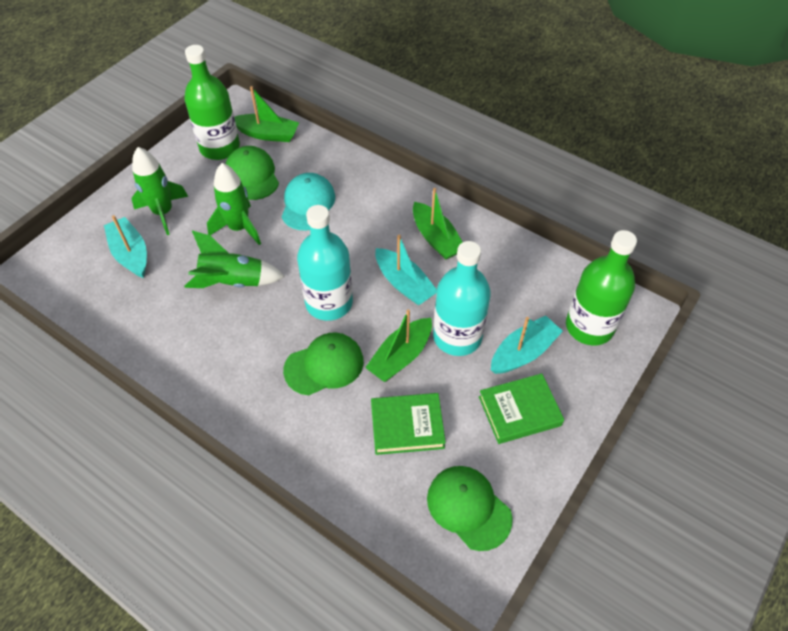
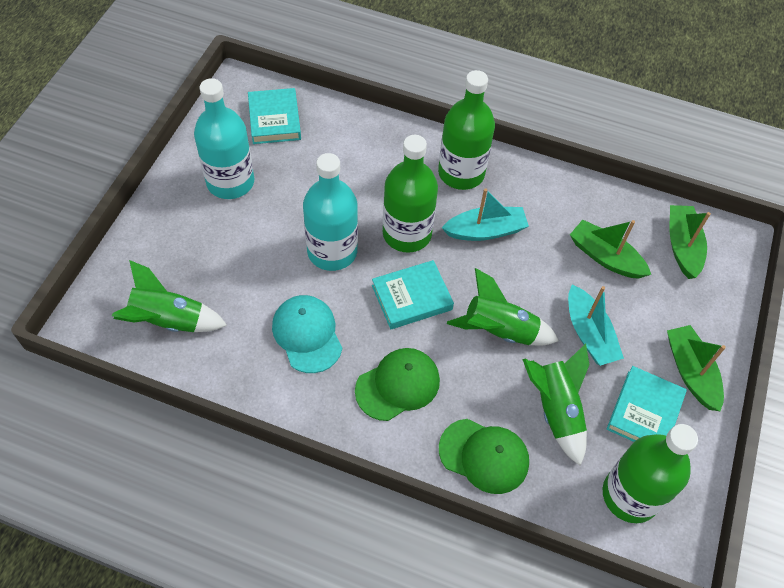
green book: 2 -> 0
green bottle: 2 -> 3
green cap: 3 -> 2
turquoise boat: 3 -> 2
turquoise book: 0 -> 3

